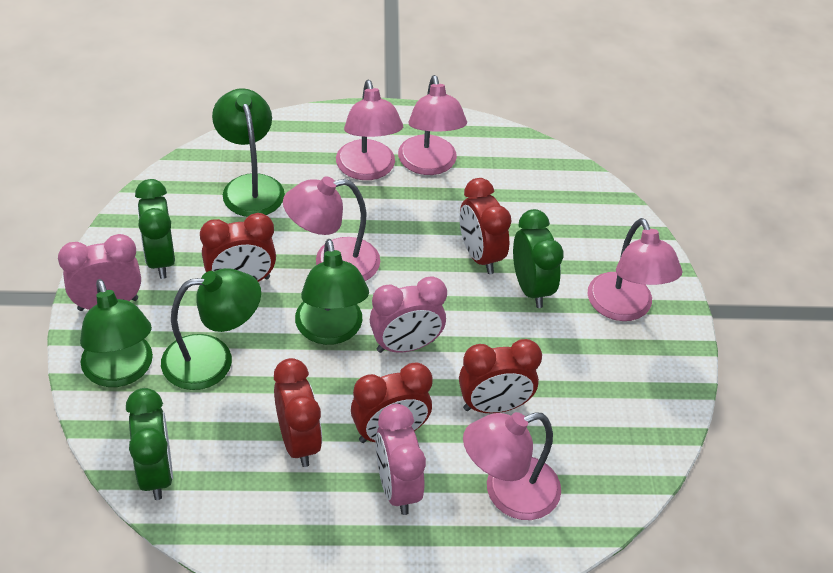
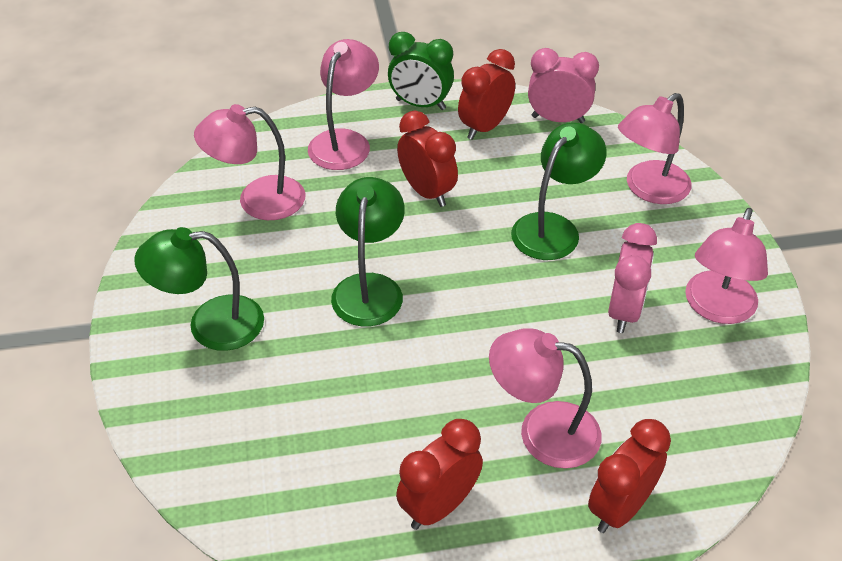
green clock: 3 -> 1
green lamp: 4 -> 3
pink clock: 3 -> 2
red clock: 5 -> 4

